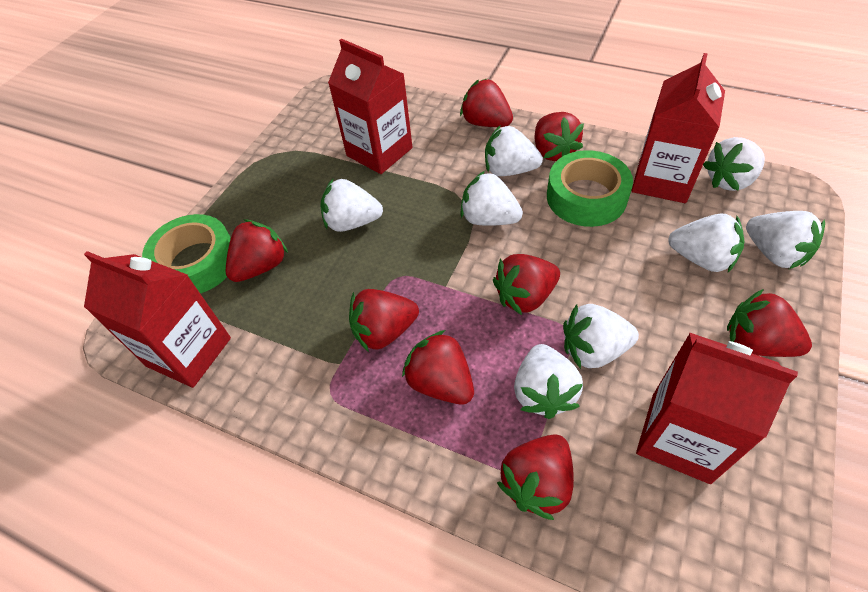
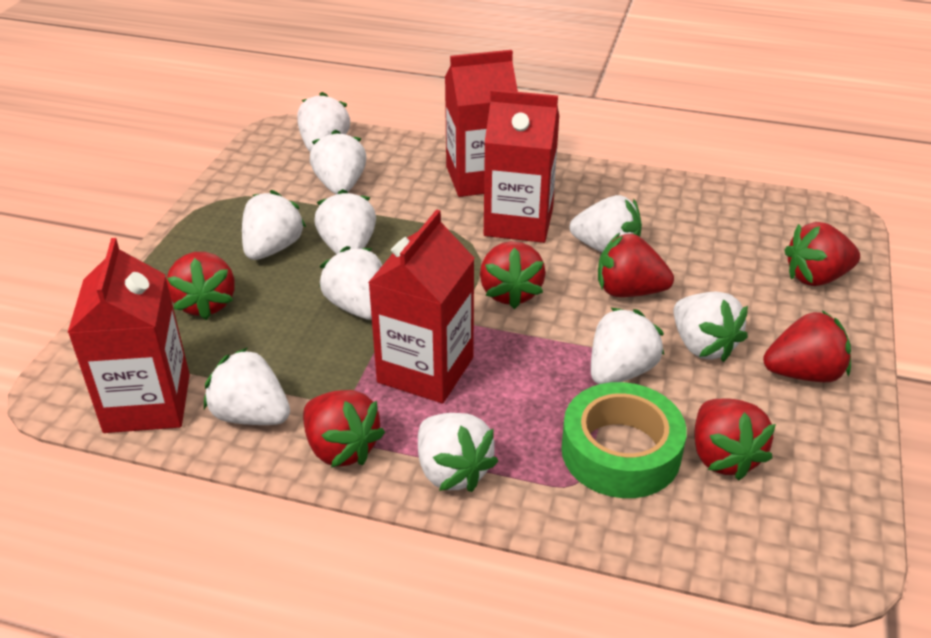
green tape: 2 -> 1
red strawberry: 8 -> 7
white strawberry: 8 -> 10

